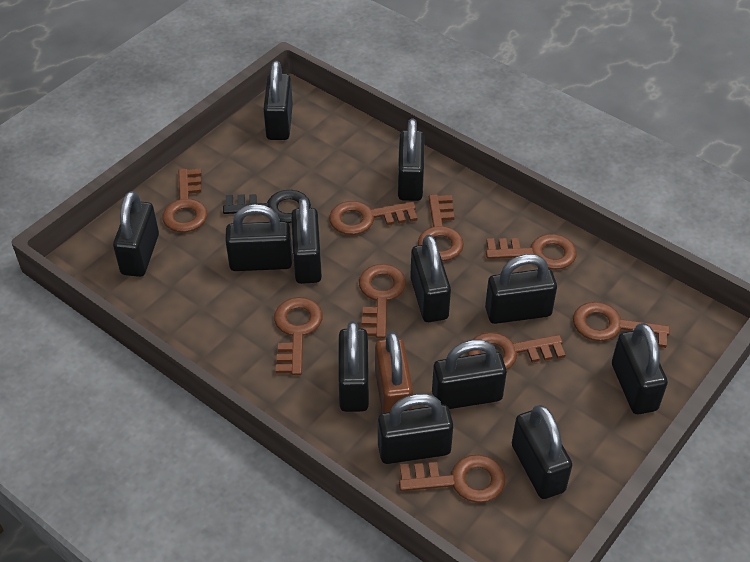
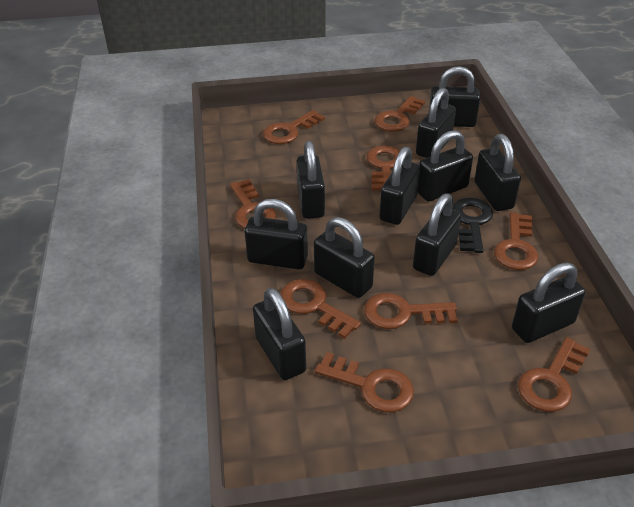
black padlock: 12 -> 11
brown padlock: 1 -> 0

